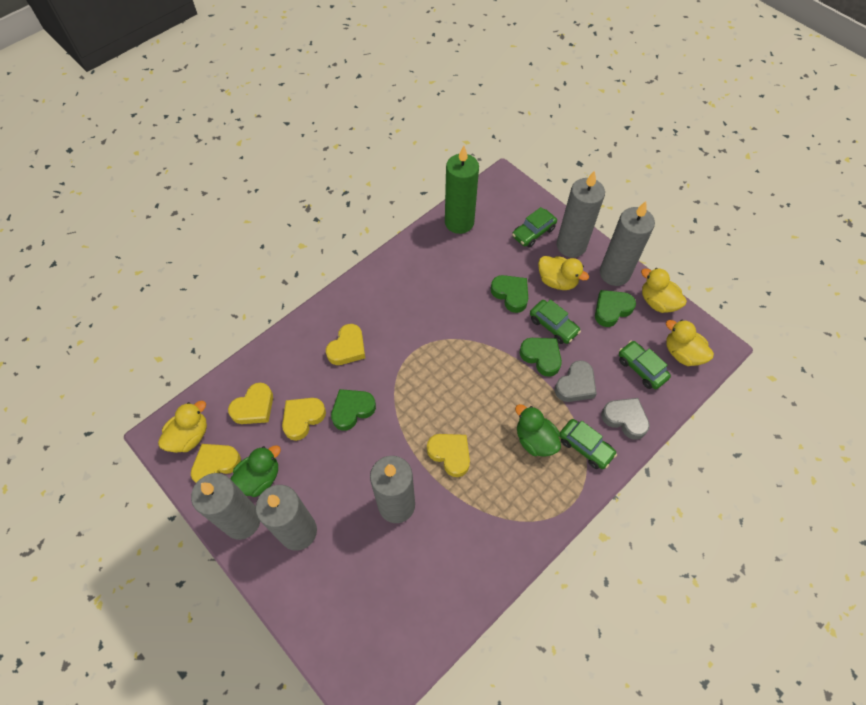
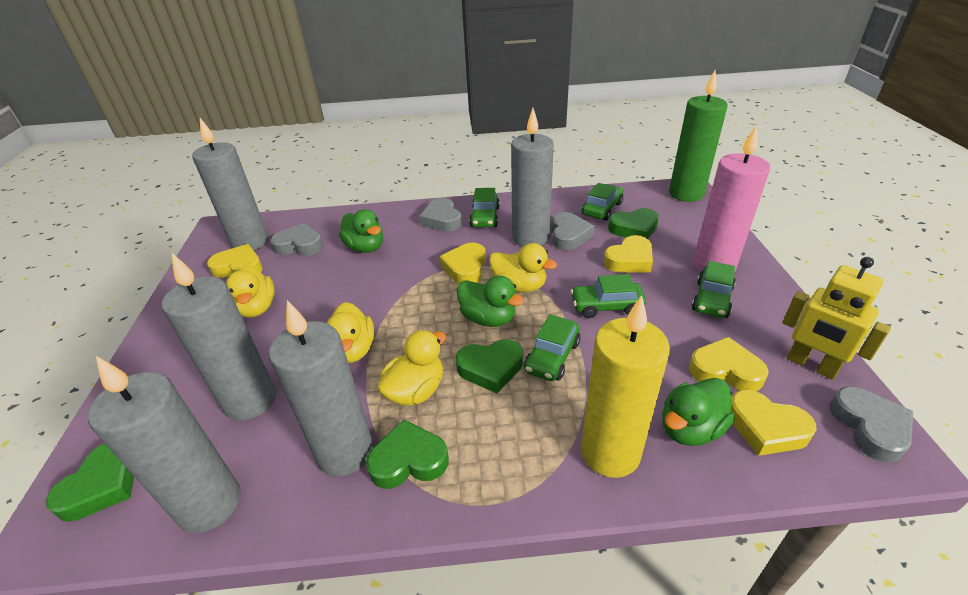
green car: 4 -> 5
green duck: 2 -> 3
grey heart: 2 -> 4
pink candle: 0 -> 1
yellow candle: 0 -> 1
yellow robot: 0 -> 1

